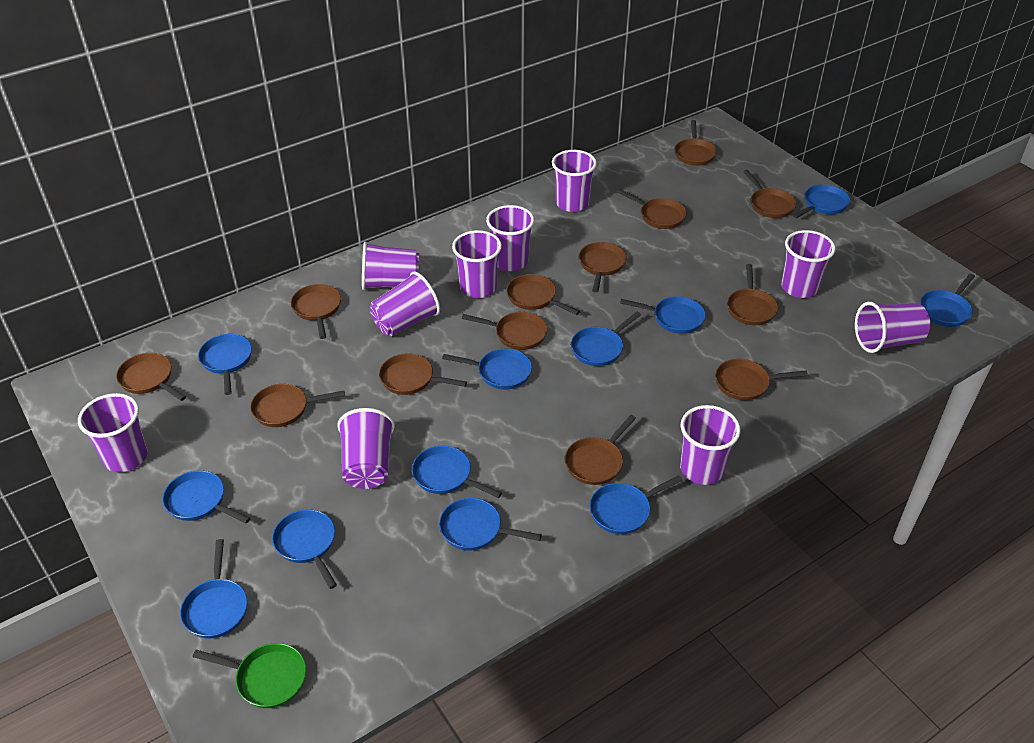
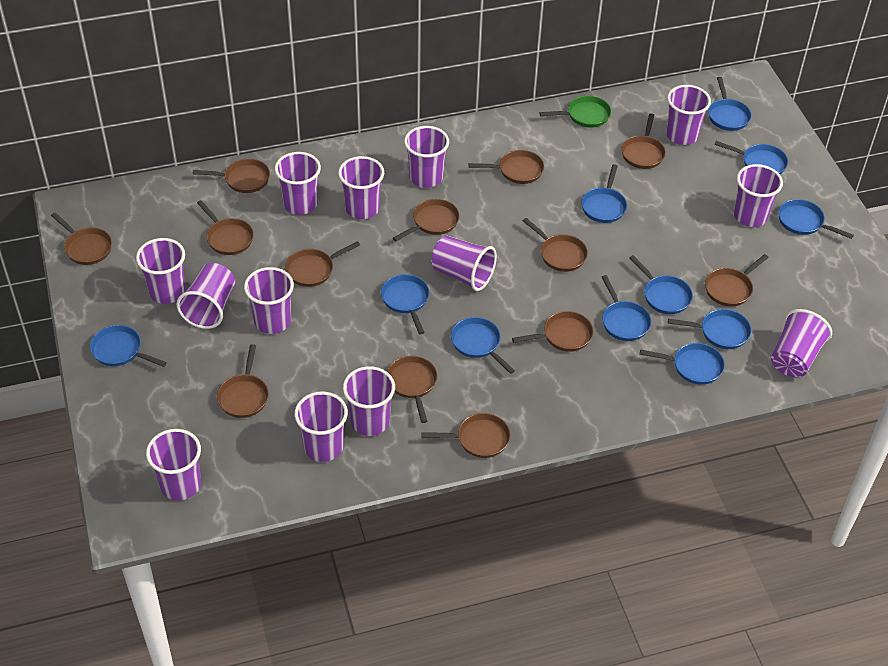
blue pan: 12 -> 11
purple cup: 10 -> 13

